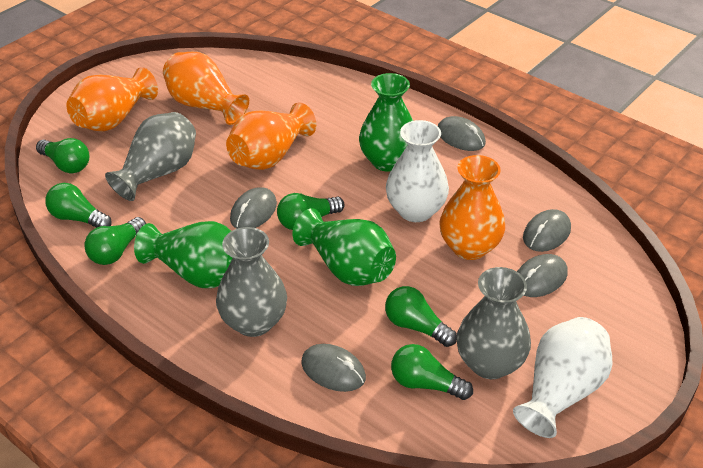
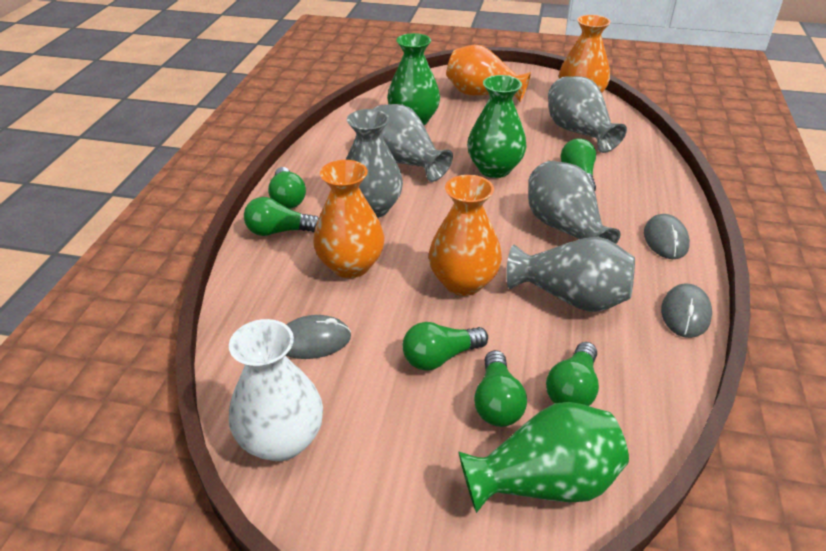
grey mouse: 5 -> 3
grey vase: 3 -> 5
white vase: 2 -> 1

